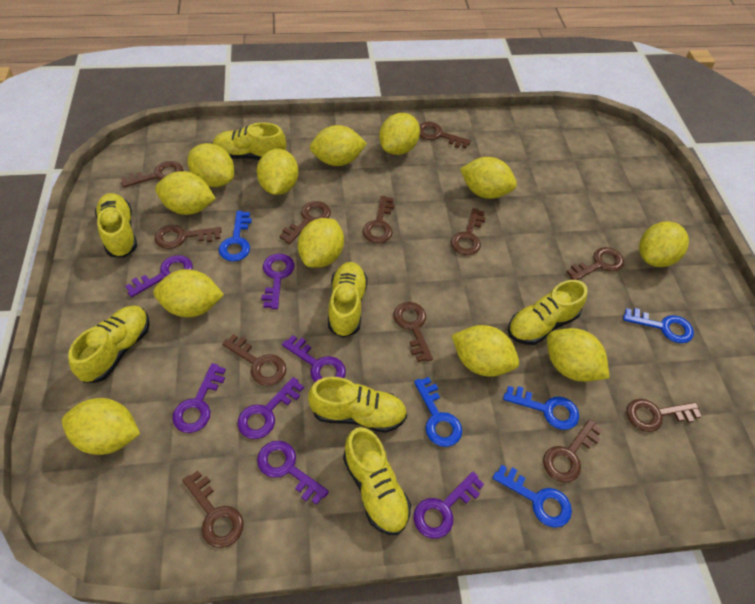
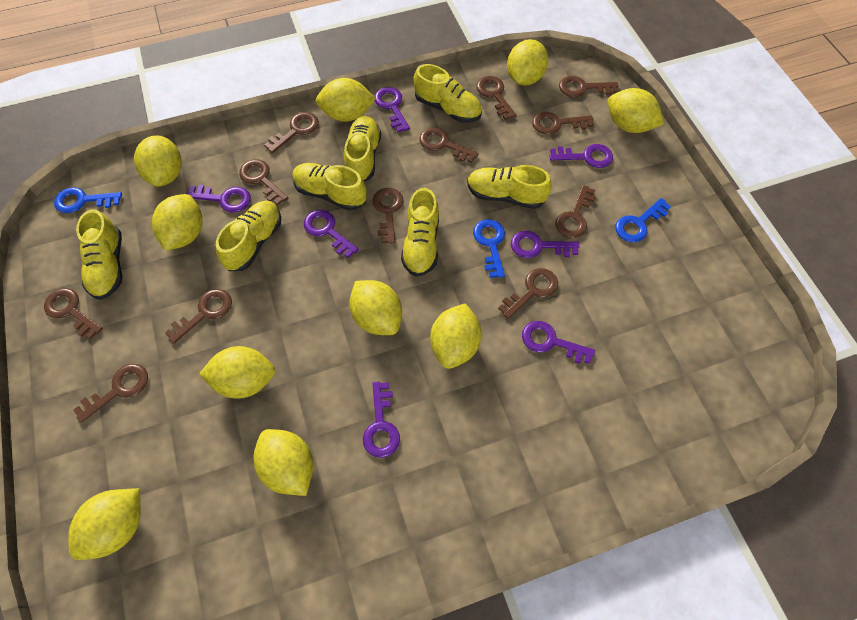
blue key: 5 -> 3
yellow lemon: 12 -> 10

